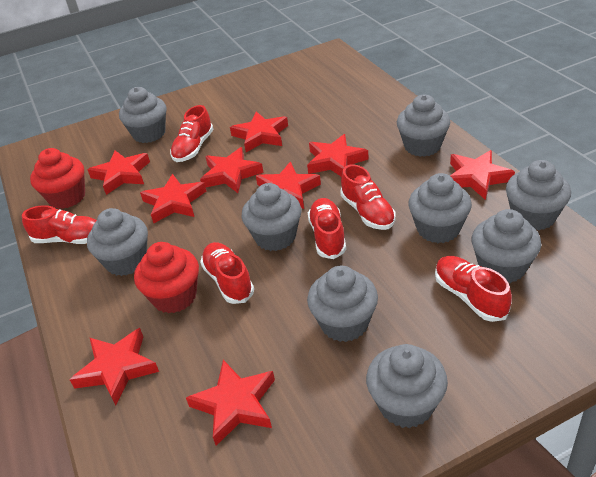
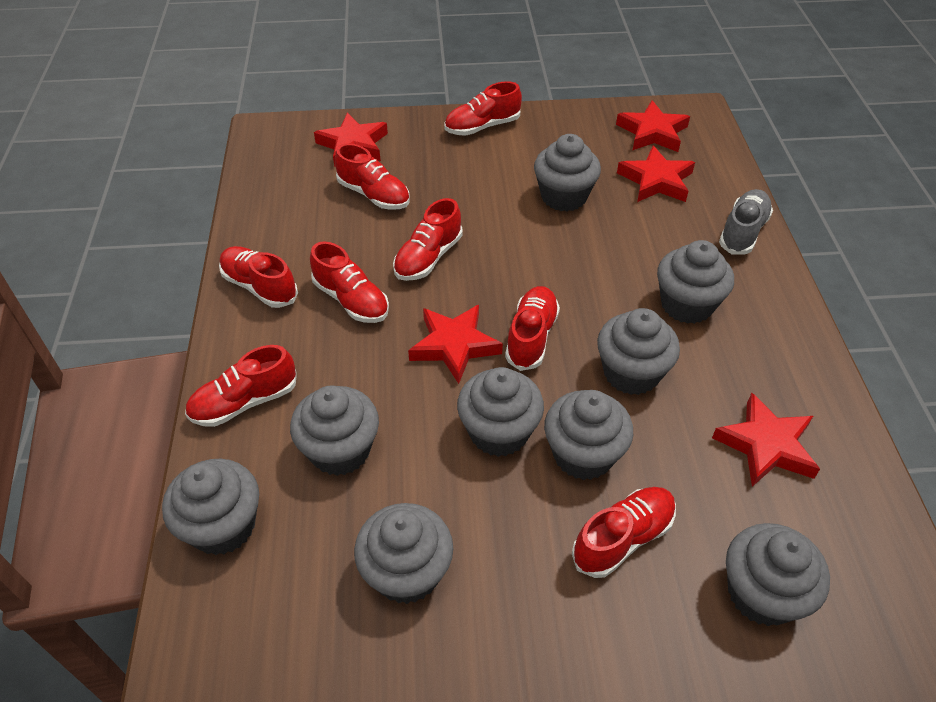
grey shoe: 0 -> 1
red cupcake: 2 -> 0
red shoe: 6 -> 8
red star: 9 -> 5

